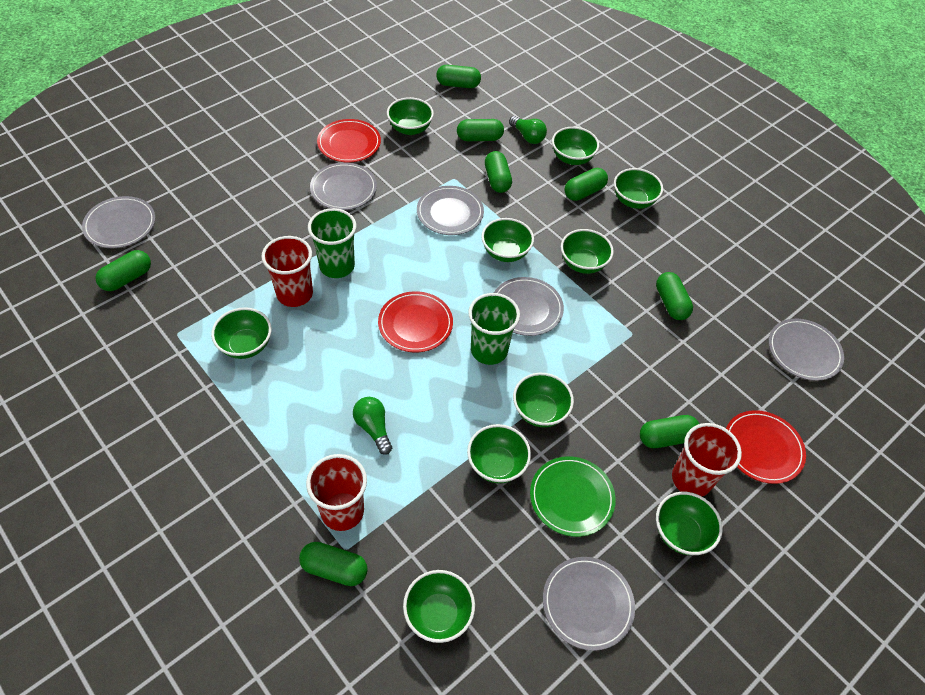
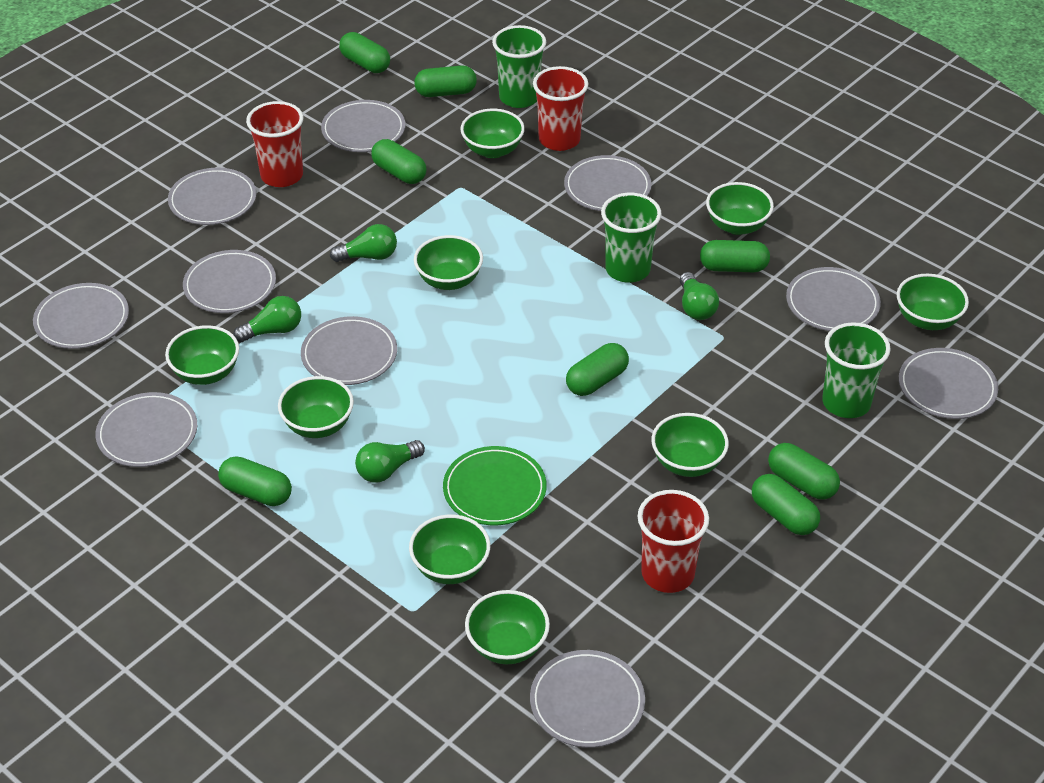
green bowl: 10 -> 9
green cup: 2 -> 3
green light bulb: 2 -> 4
grey plate: 6 -> 10
red plate: 3 -> 0

